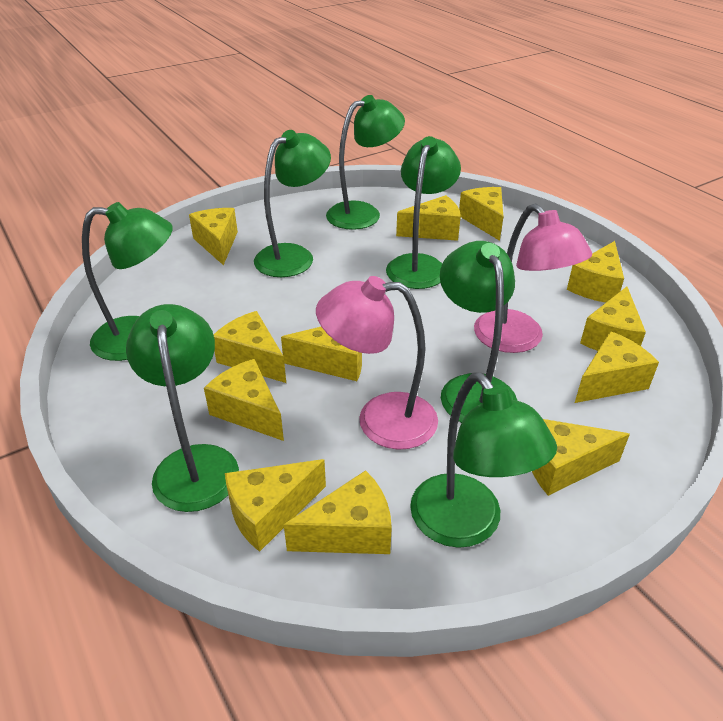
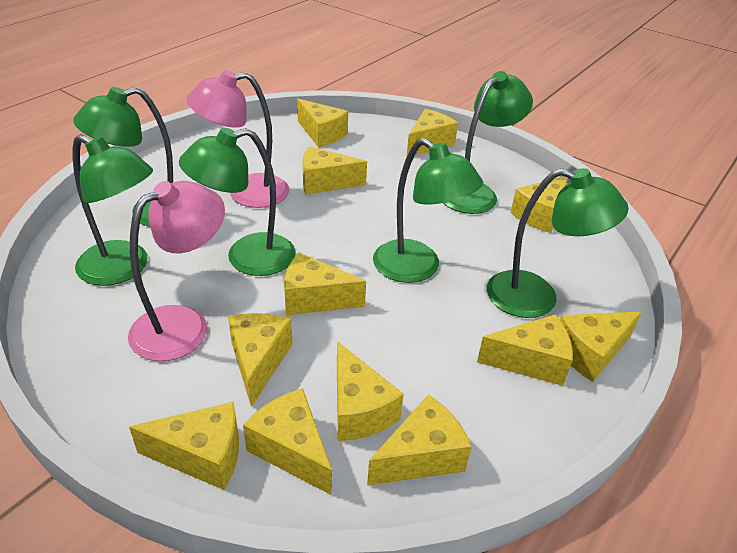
green lamp: 7 -> 6

